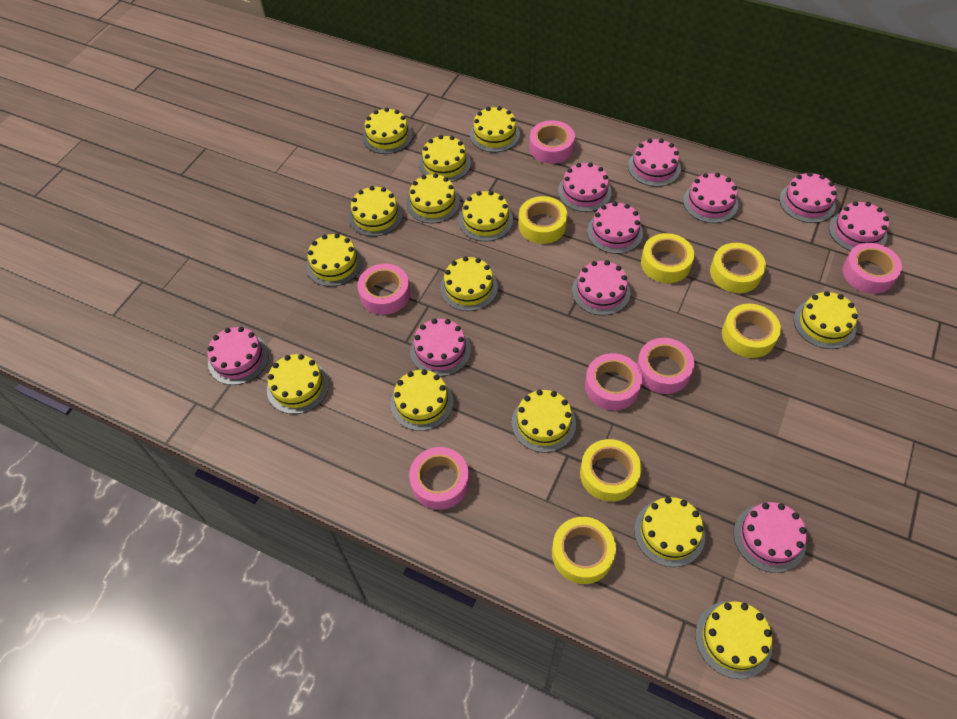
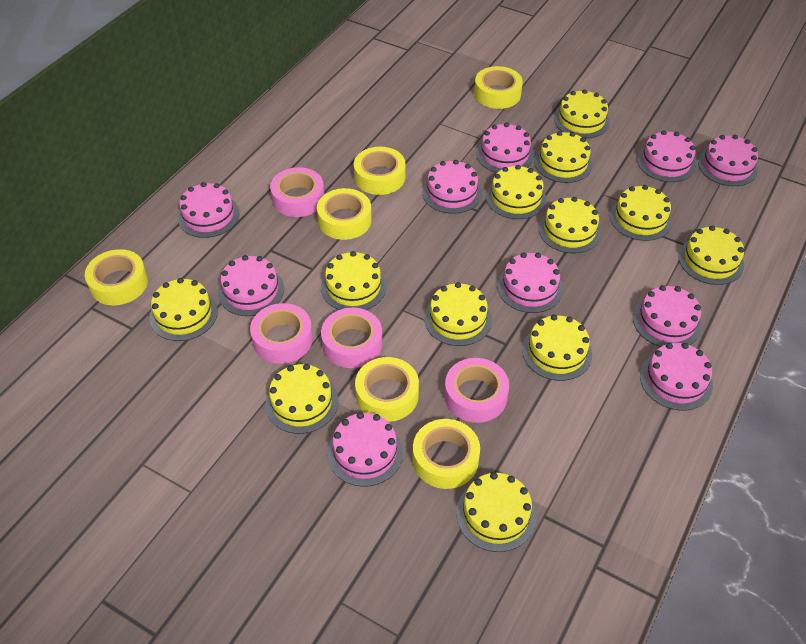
pink tape: 6 -> 4
yellow cake: 14 -> 12

